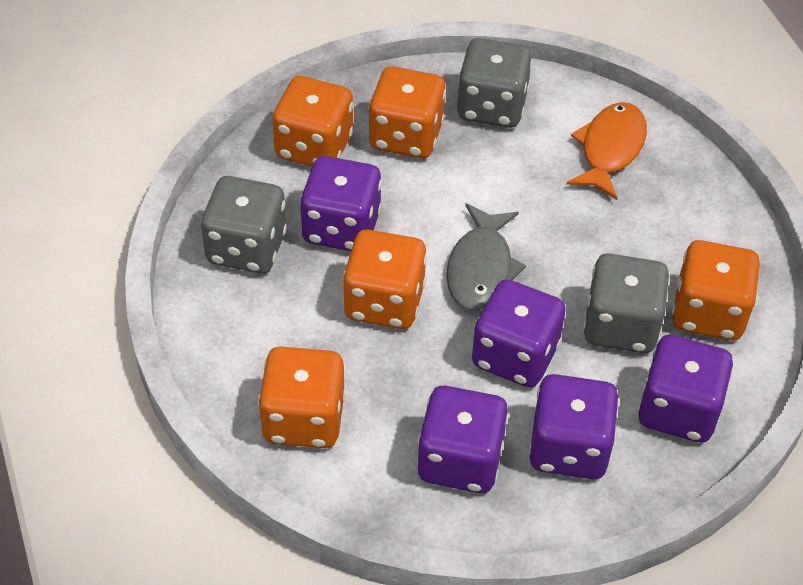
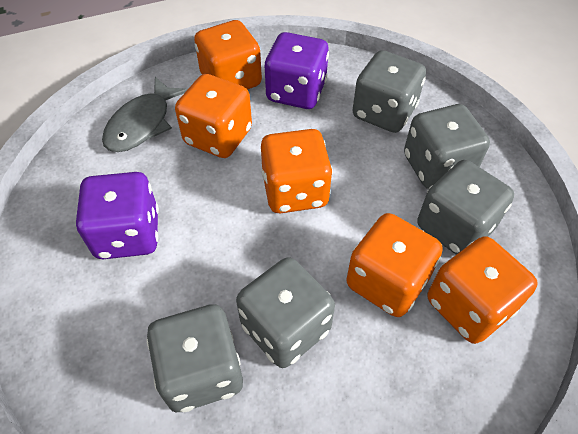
grey dice: 3 -> 5
orange fish: 1 -> 0
purple dice: 5 -> 2

